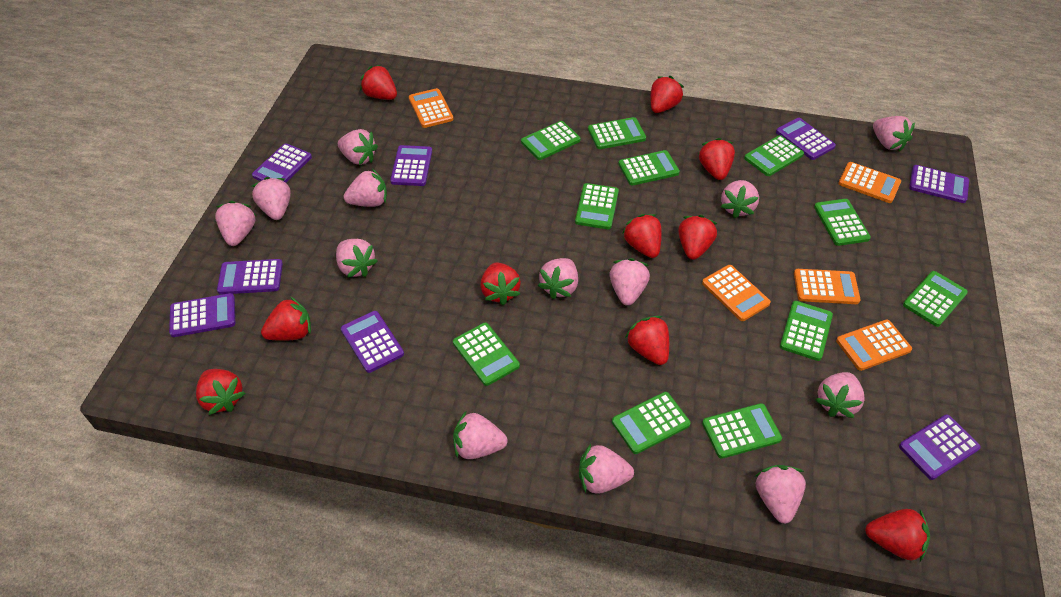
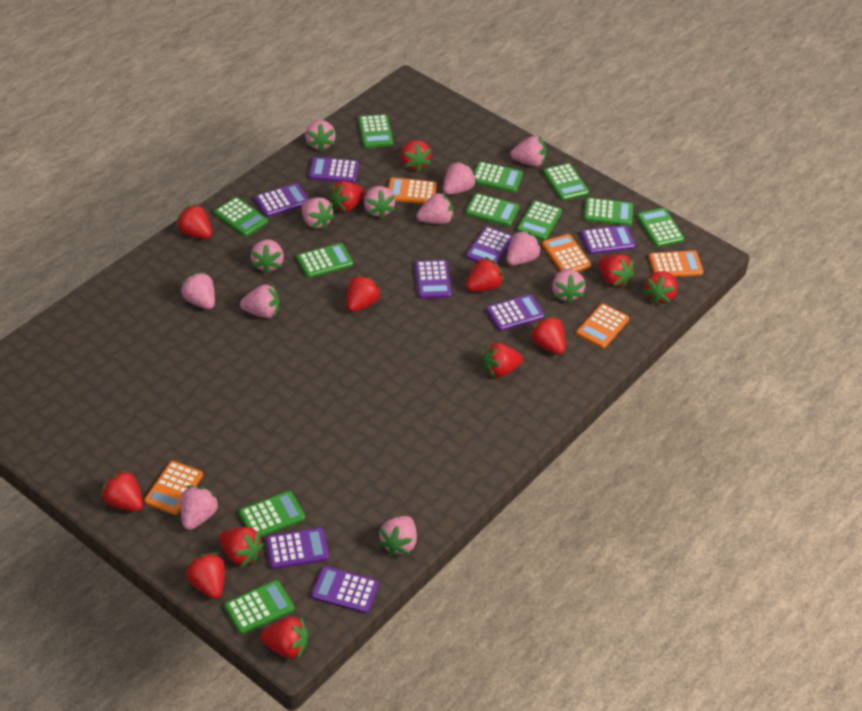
red strawberry: 10 -> 13

